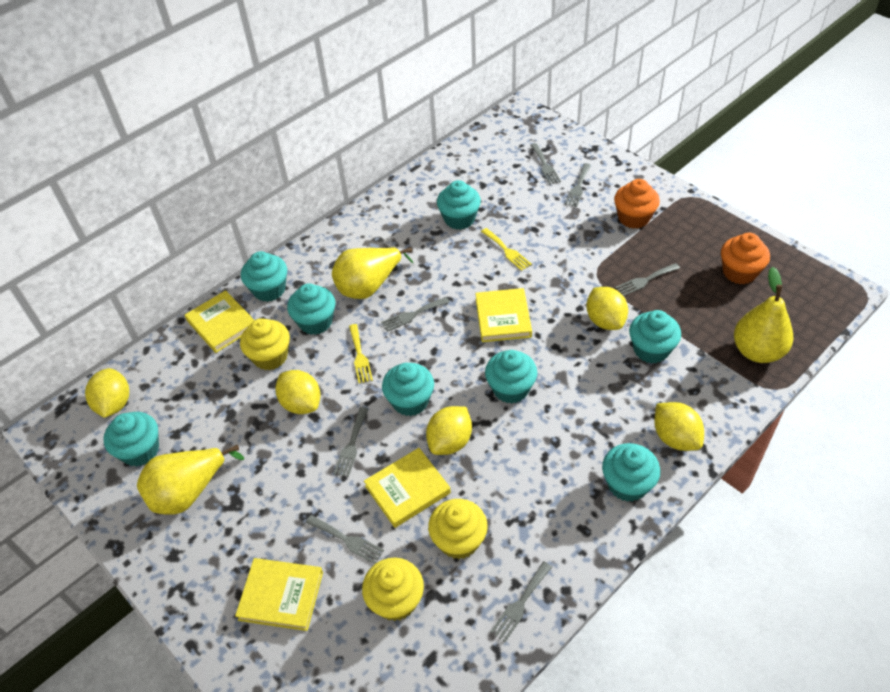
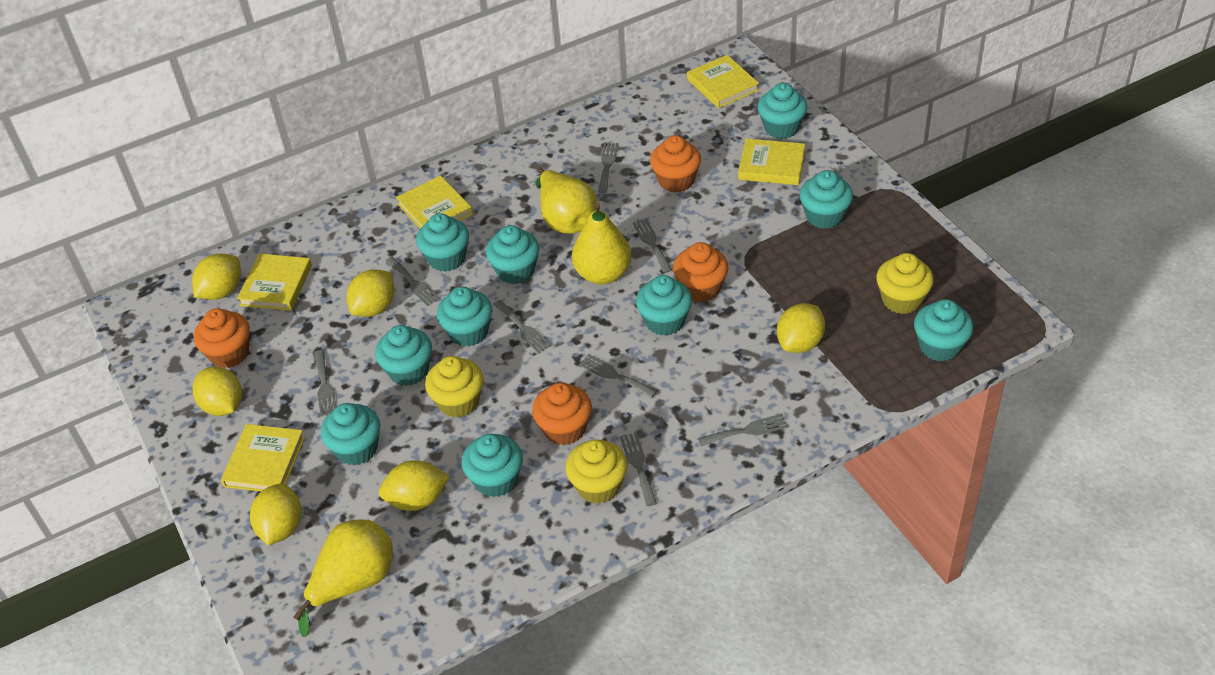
grey fork: 7 -> 8
orange cupcake: 2 -> 4
turquoise cupcake: 8 -> 10
yellow book: 4 -> 5
yellow fork: 2 -> 0
yellow lemon: 5 -> 6

